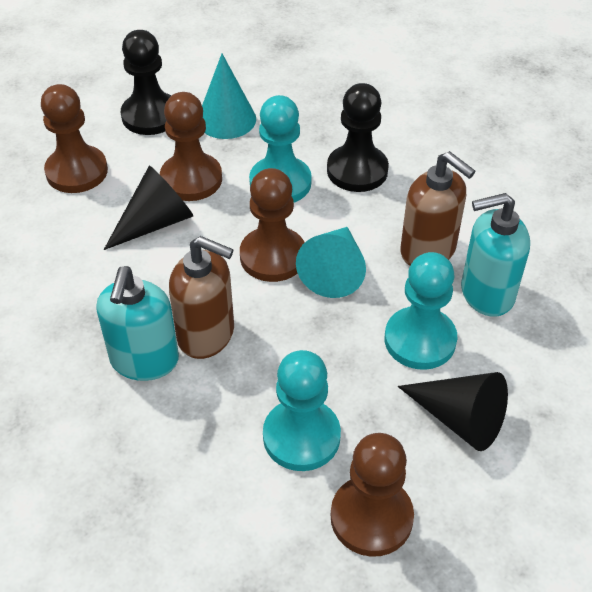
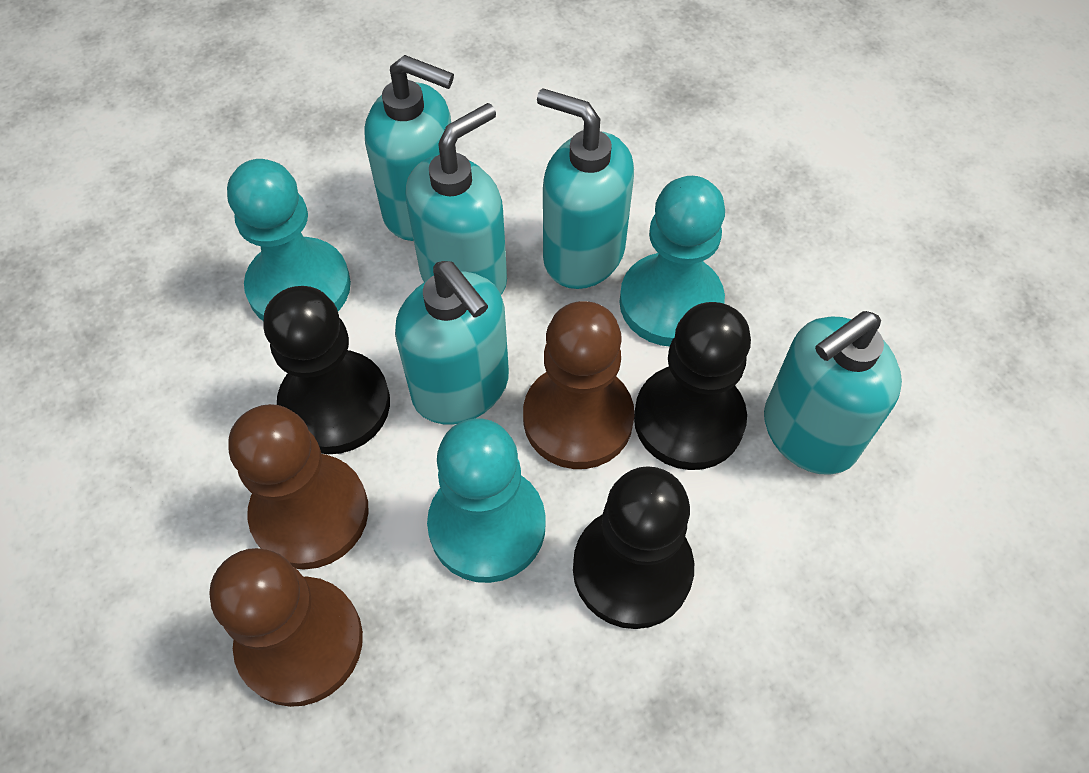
black cone: 2 -> 0
black pawn: 2 -> 3
brown pawn: 4 -> 3
brown soap dispenser: 2 -> 0
turquoise cone: 2 -> 0
turquoise soap dispenser: 2 -> 5

